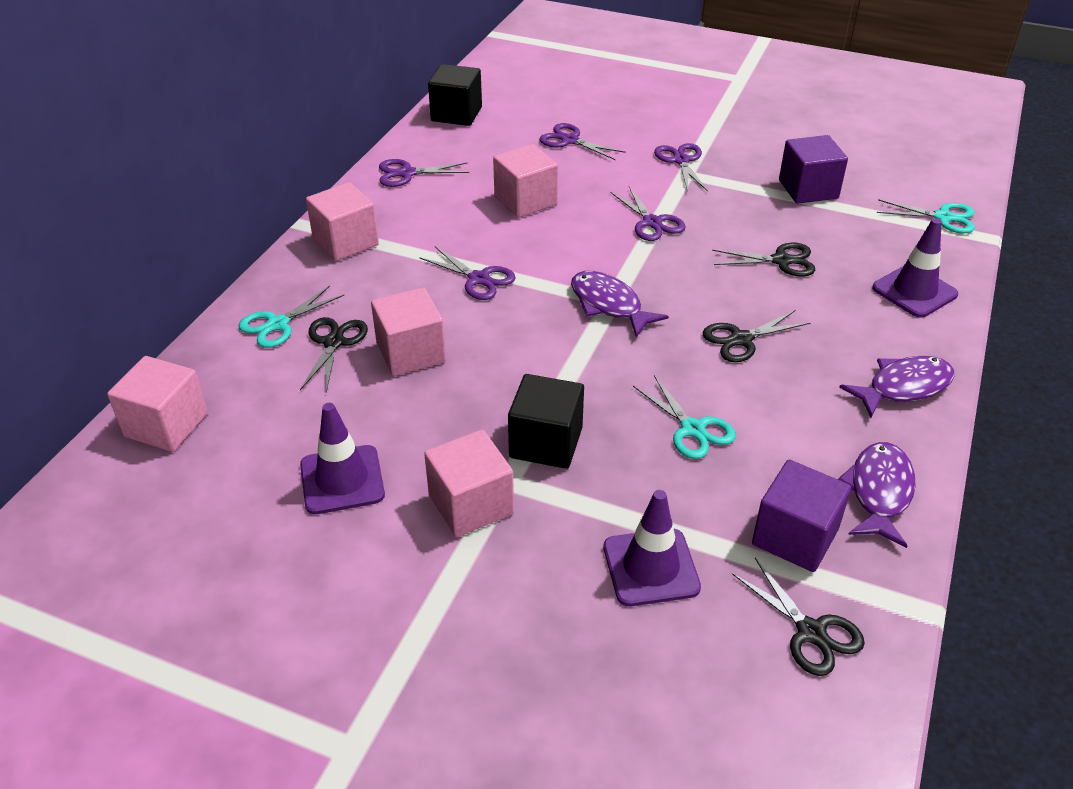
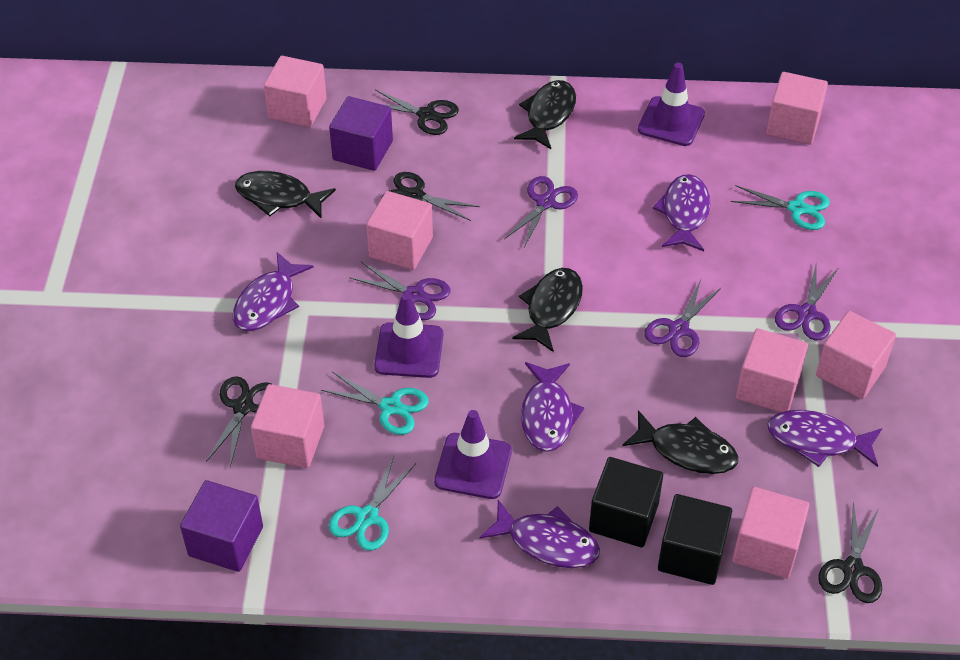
black fish: 0 -> 4
pink cube: 5 -> 7
purple fish: 3 -> 5
purple scissors: 5 -> 4

